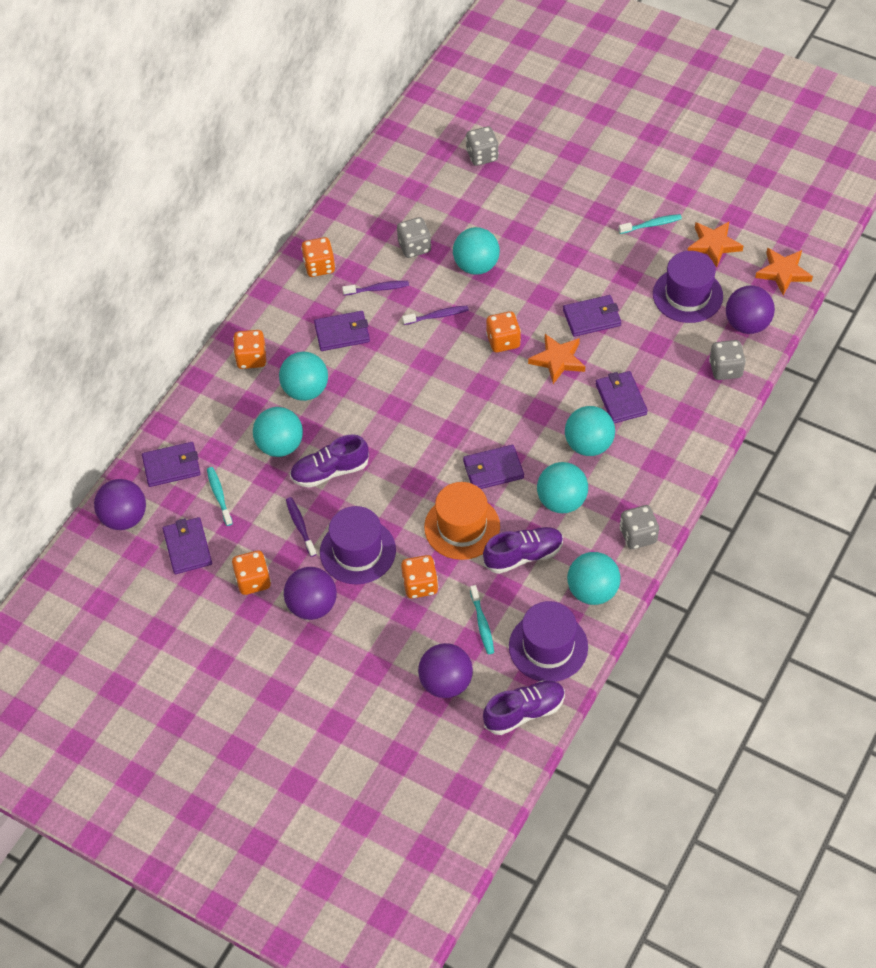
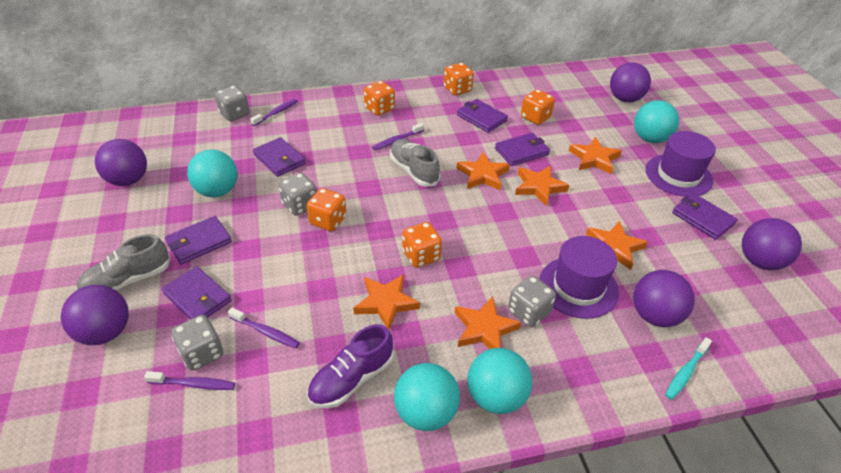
grey shoe: 0 -> 2
orange hat: 1 -> 0
orange star: 3 -> 6
purple ball: 4 -> 5
purple hat: 3 -> 2
purple shoe: 3 -> 1
purple toothbrush: 3 -> 4
turquoise ball: 6 -> 4
turquoise toothbrush: 3 -> 1

